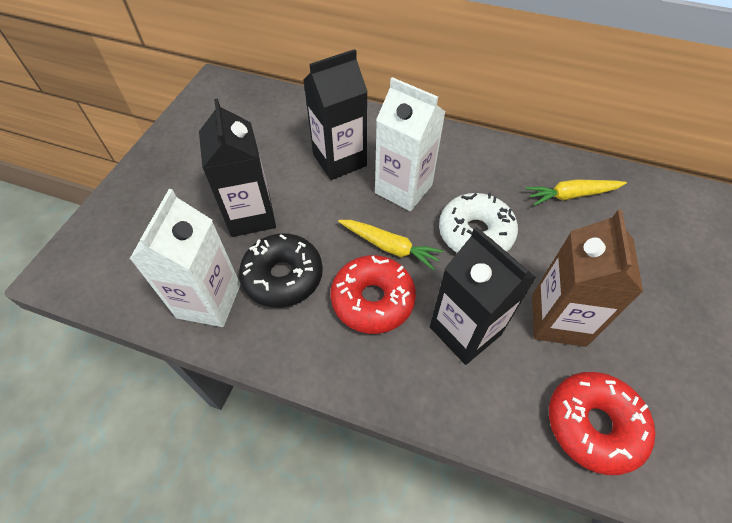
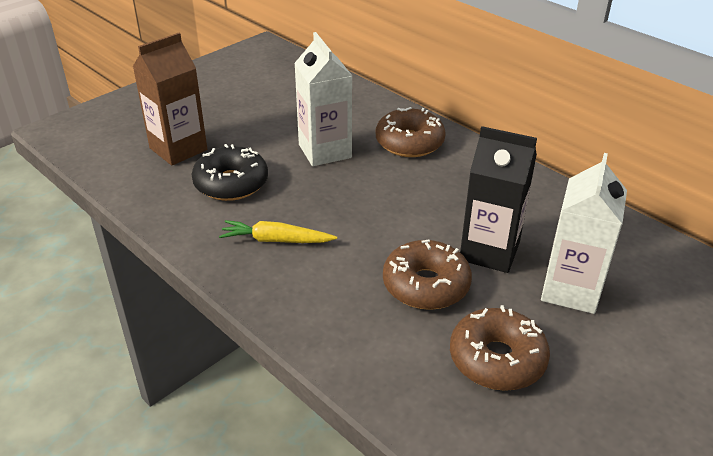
black carton: 3 -> 1
brown donut: 0 -> 3
red donut: 2 -> 0
white donut: 1 -> 0
yellow carrot: 2 -> 1

